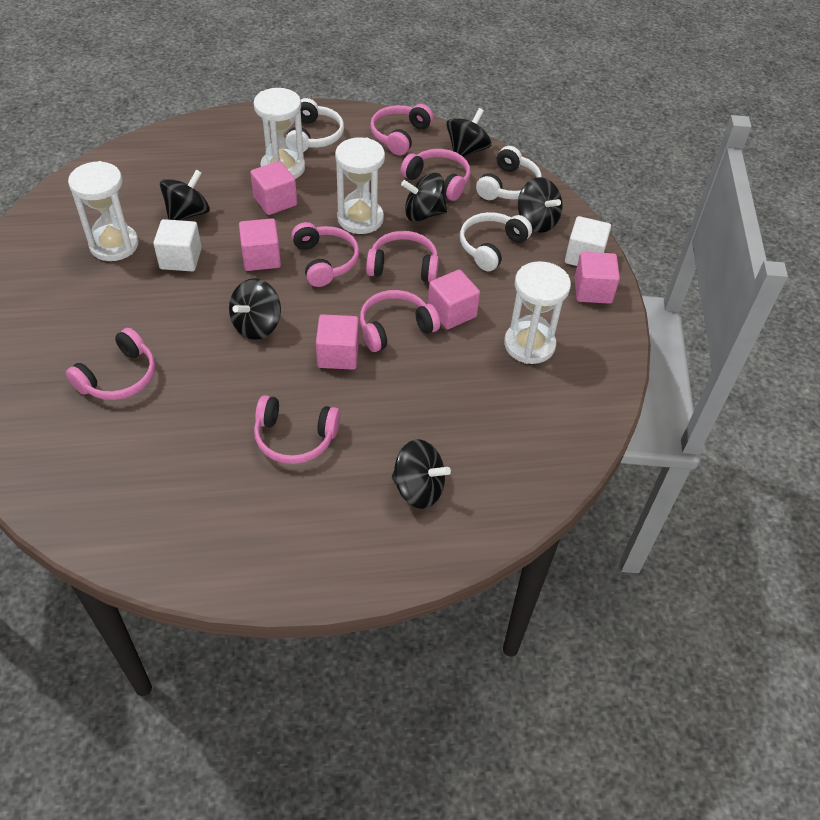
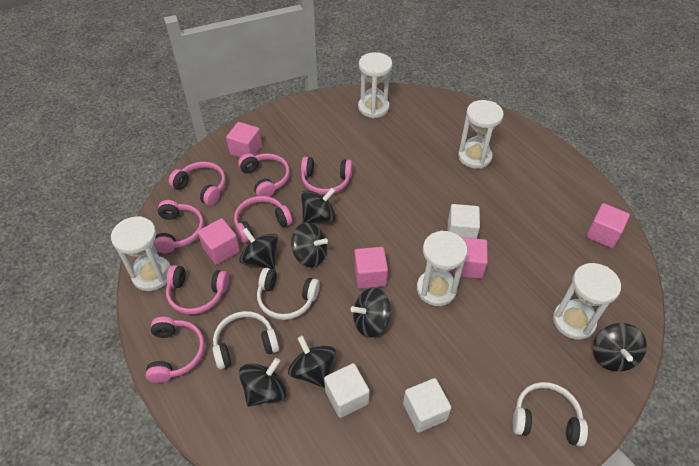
black spinning top: 6 -> 7
white cube: 2 -> 3
white hourglass: 4 -> 5

